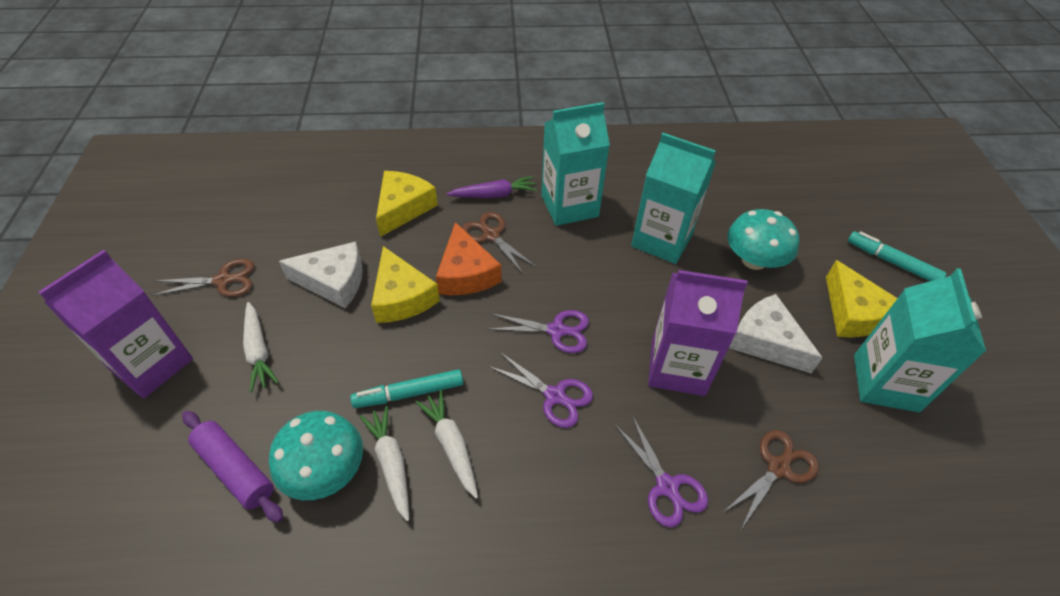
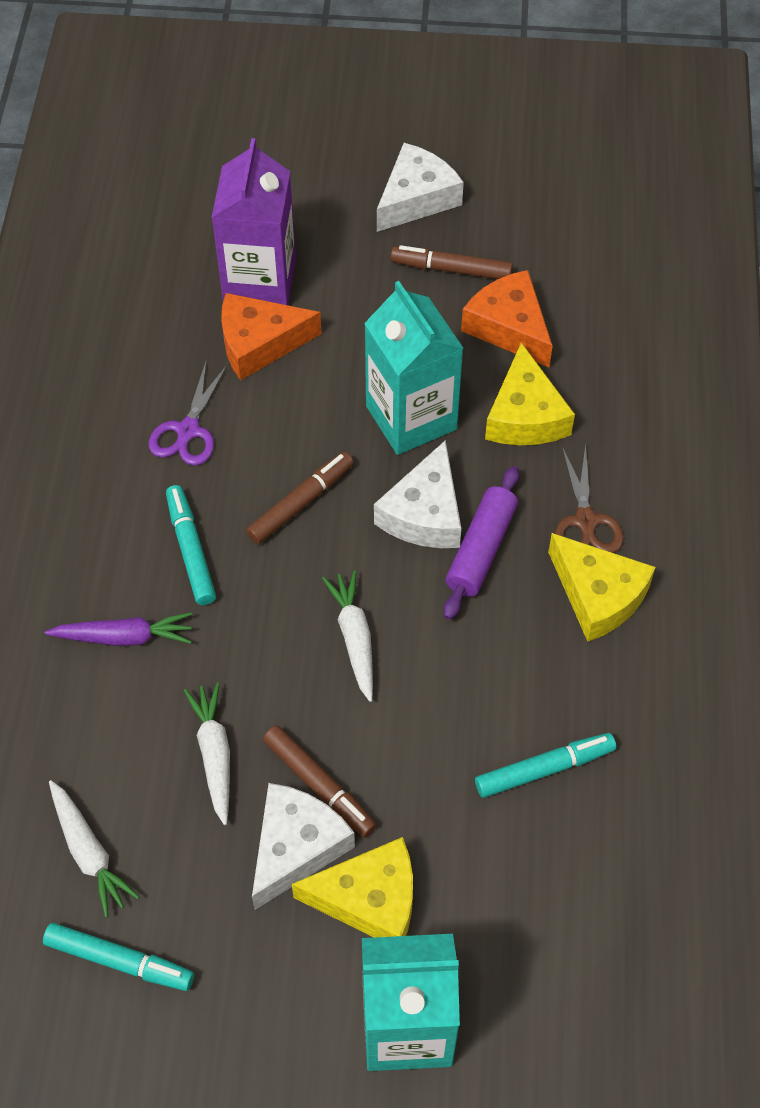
brown marker: 0 -> 3
brown scissors: 3 -> 1
orange cheese: 1 -> 2
purple carton: 2 -> 1
purple scissors: 3 -> 1
turquoise carton: 3 -> 2
turquoise marker: 2 -> 3
turquoise mushroom: 2 -> 0
white cheese: 2 -> 3

